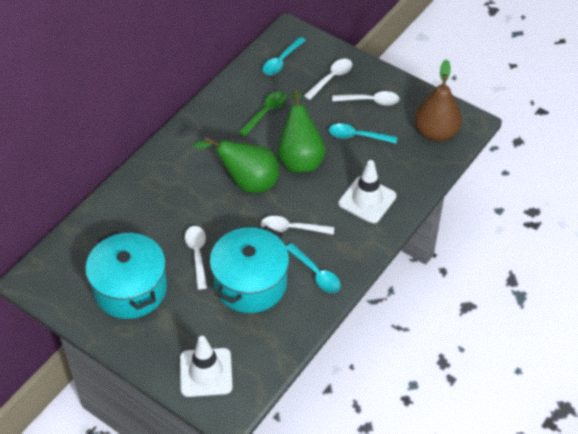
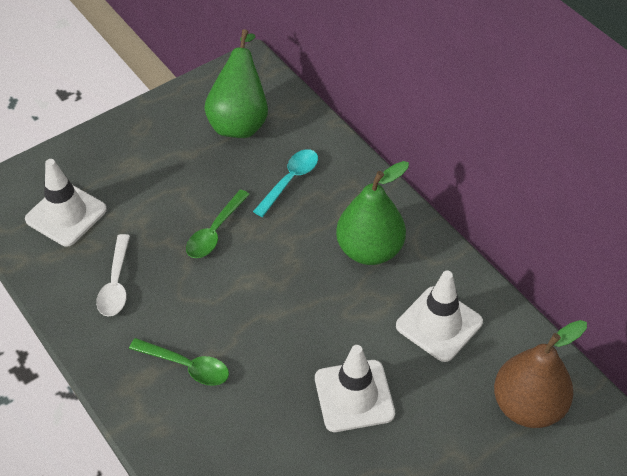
green spoon: 1 -> 2
turquoise pot: 2 -> 0
turquoise spoon: 3 -> 1
white spoon: 4 -> 1
white traffic cone: 2 -> 3

